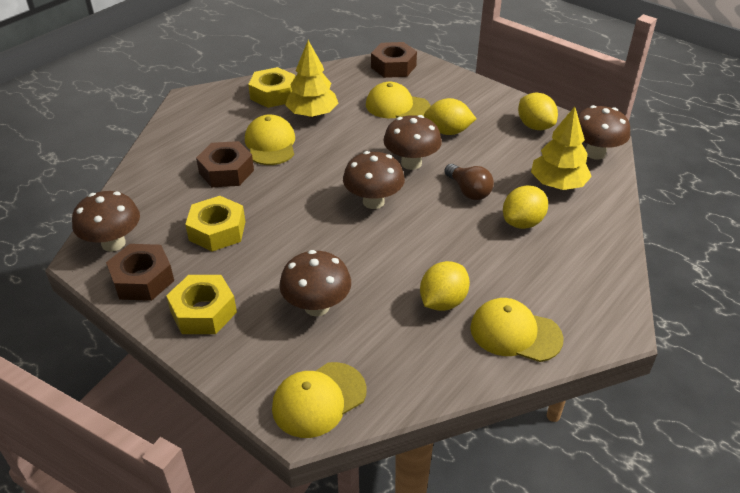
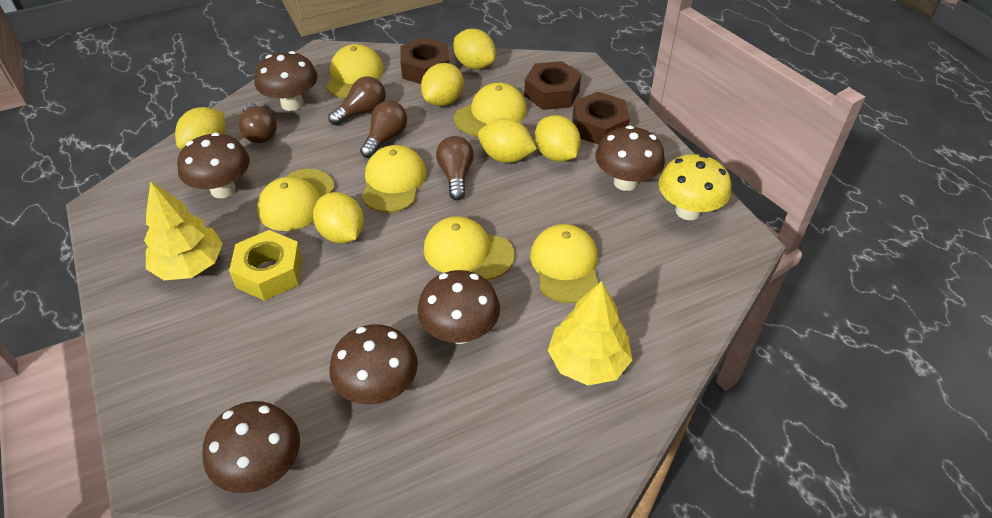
brown light bulb: 1 -> 4
brown mushroom: 5 -> 6
yellow cap: 4 -> 6
yellow lemon: 4 -> 6
yellow mushroom: 0 -> 1
yellow nut: 3 -> 1

